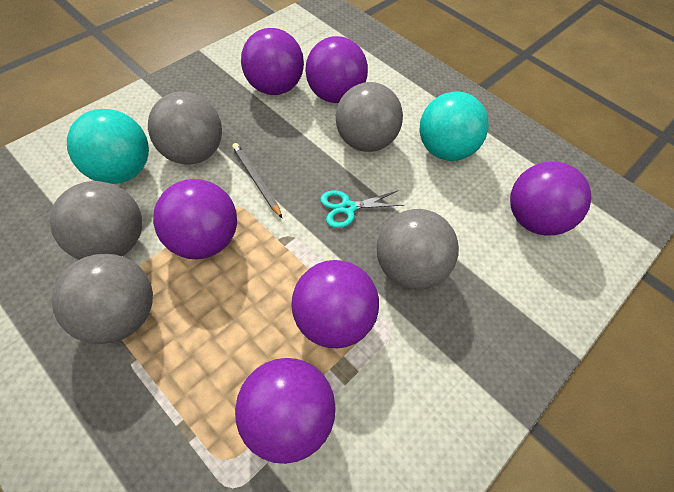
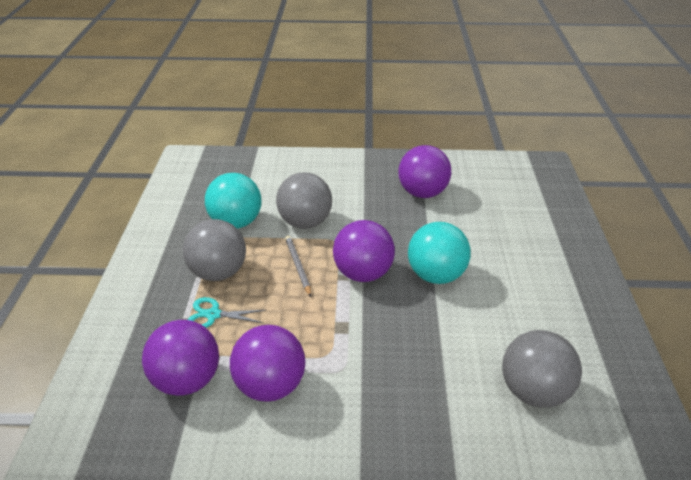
grey ball: 5 -> 3
purple ball: 6 -> 4

